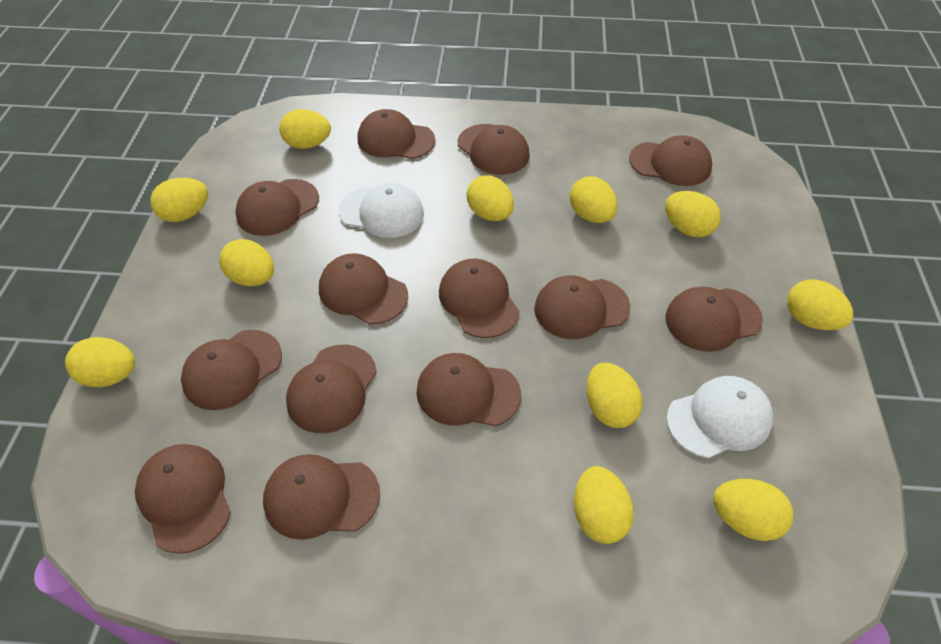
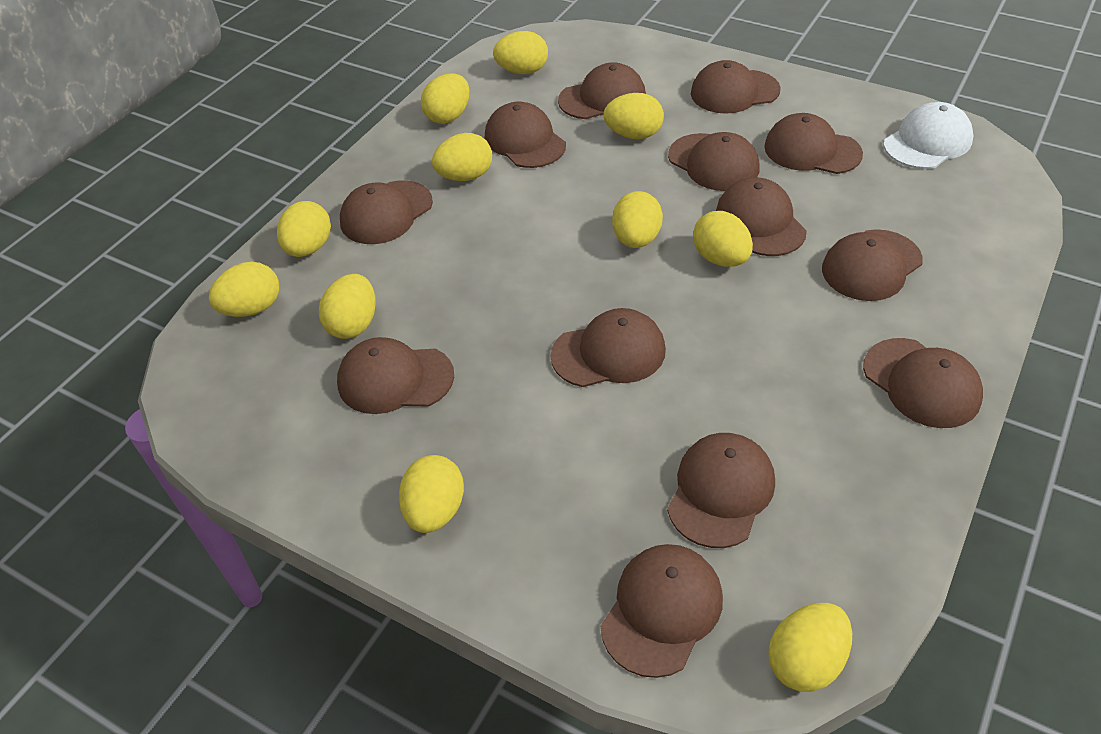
white cap: 2 -> 1

